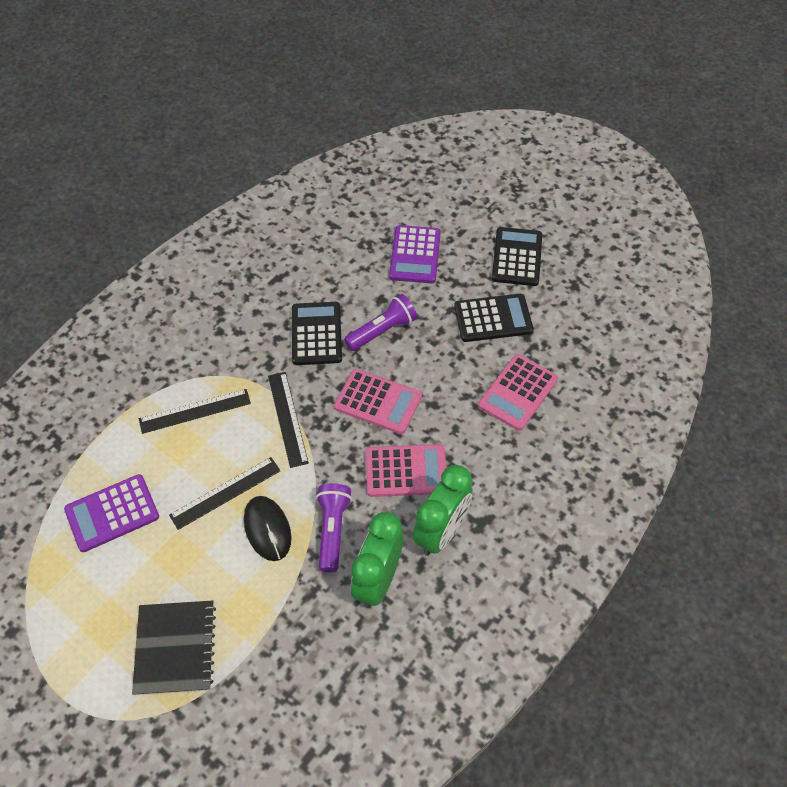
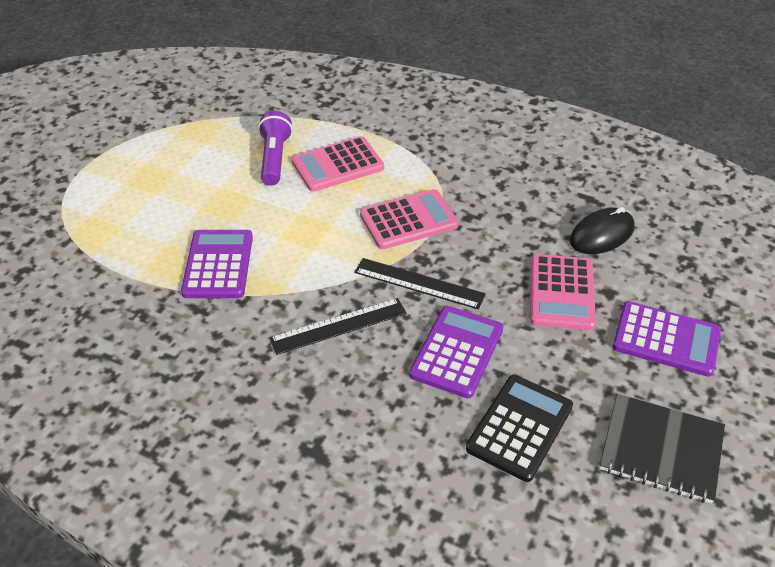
black calculator: 3 -> 1
black ruler: 3 -> 2
green clock: 2 -> 0
purple calculator: 2 -> 3
purple flashlight: 2 -> 1

